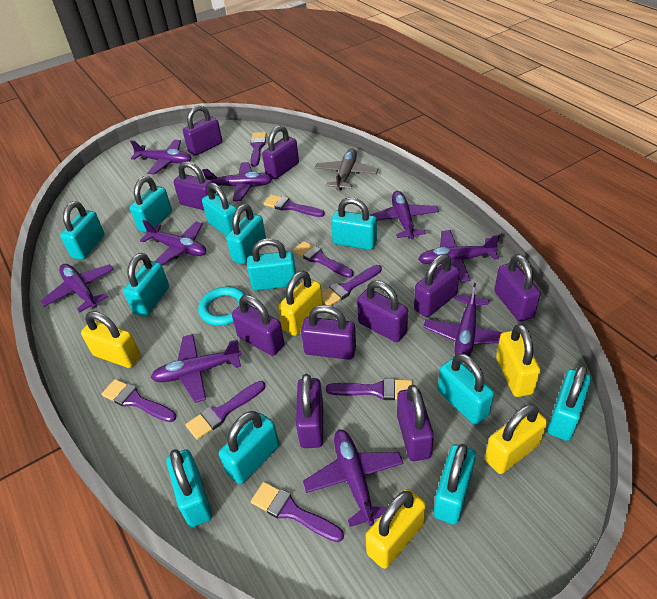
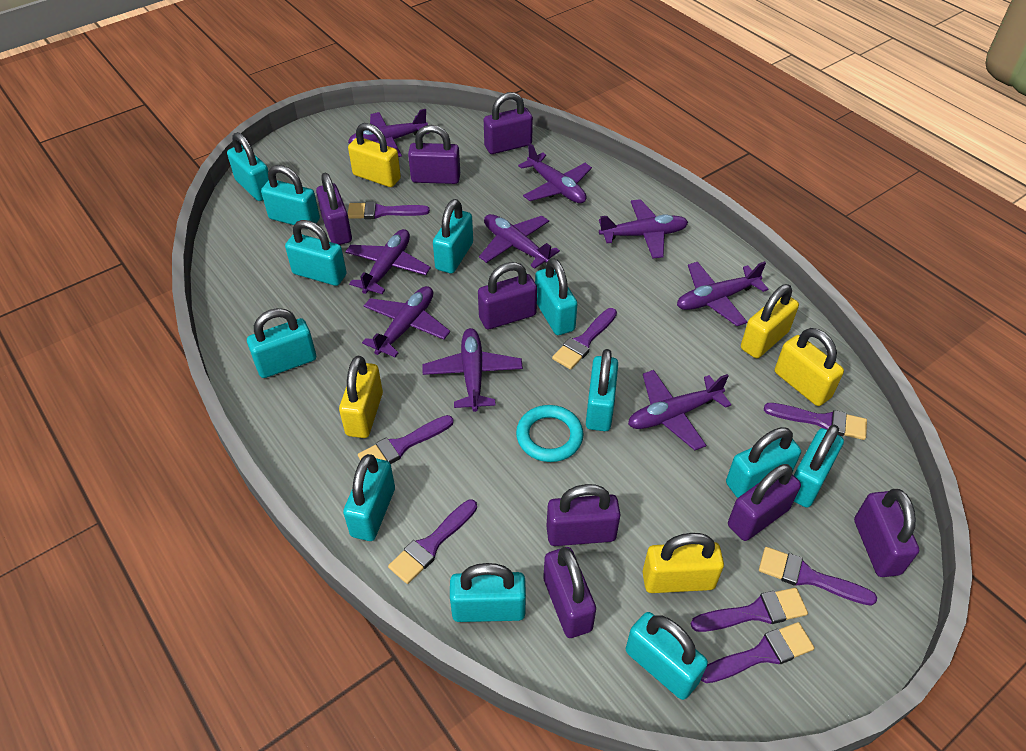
grey plane: 1 -> 0
purple padlock: 10 -> 8

